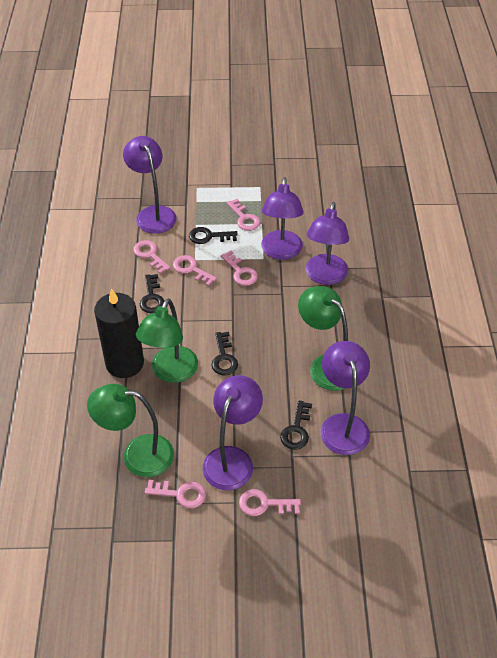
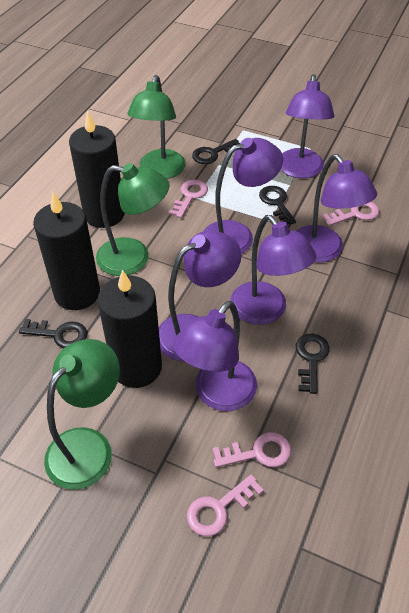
black candle: 1 -> 3
pink key: 6 -> 4
purple lamp: 5 -> 6

